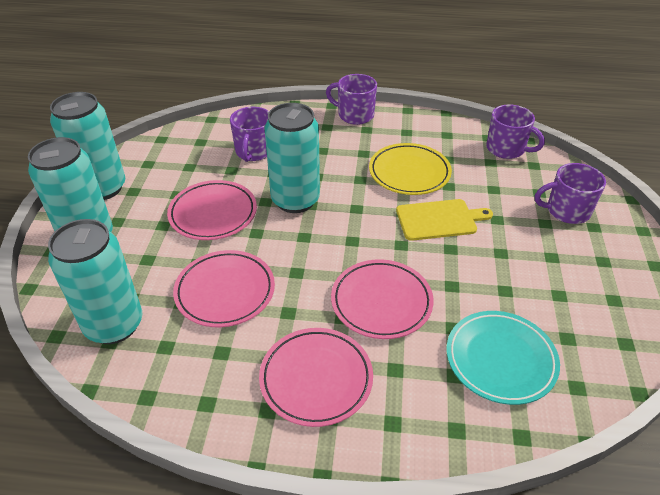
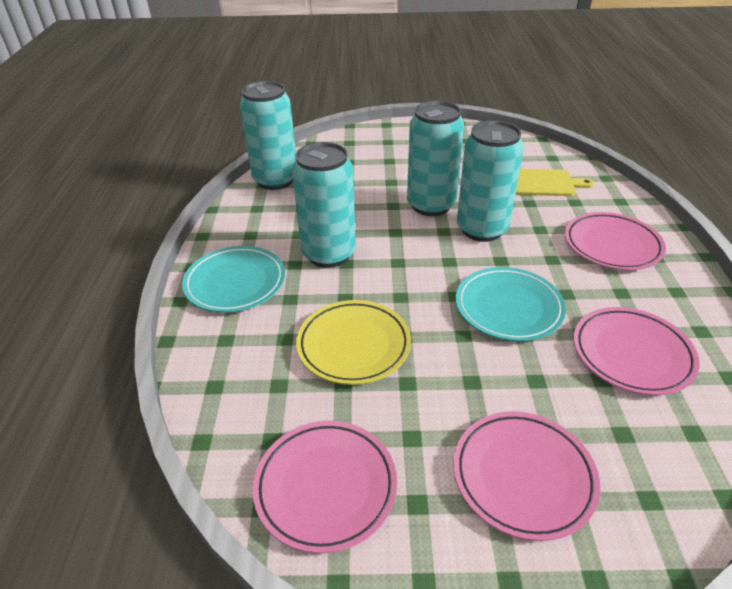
purple mug: 4 -> 0
turquoise plate: 1 -> 2

